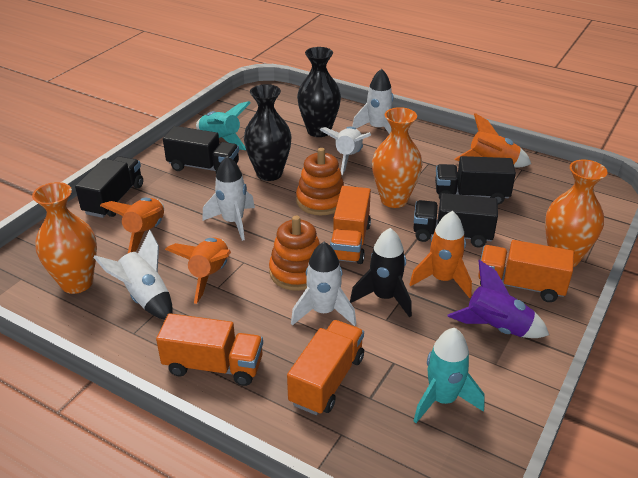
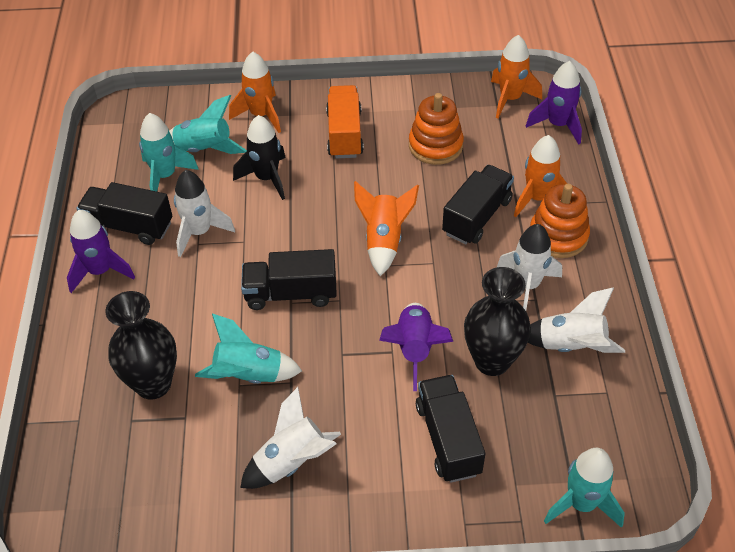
orange truck: 4 -> 1
orange vase: 3 -> 0
purple rocket: 1 -> 3
turquoise rocket: 2 -> 4
white rocket: 5 -> 4

